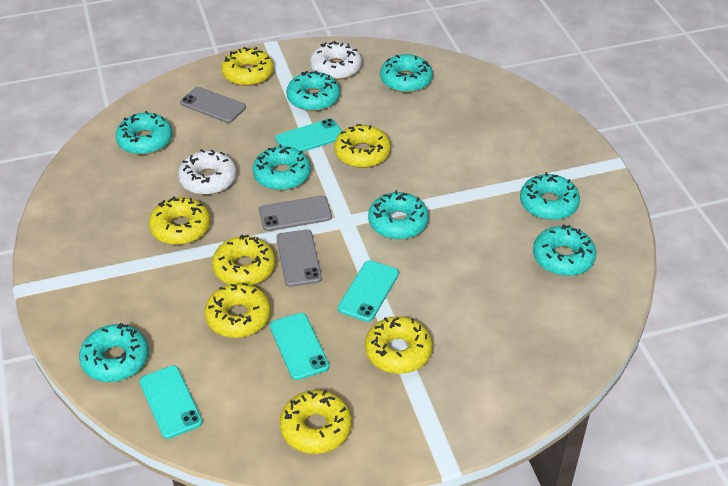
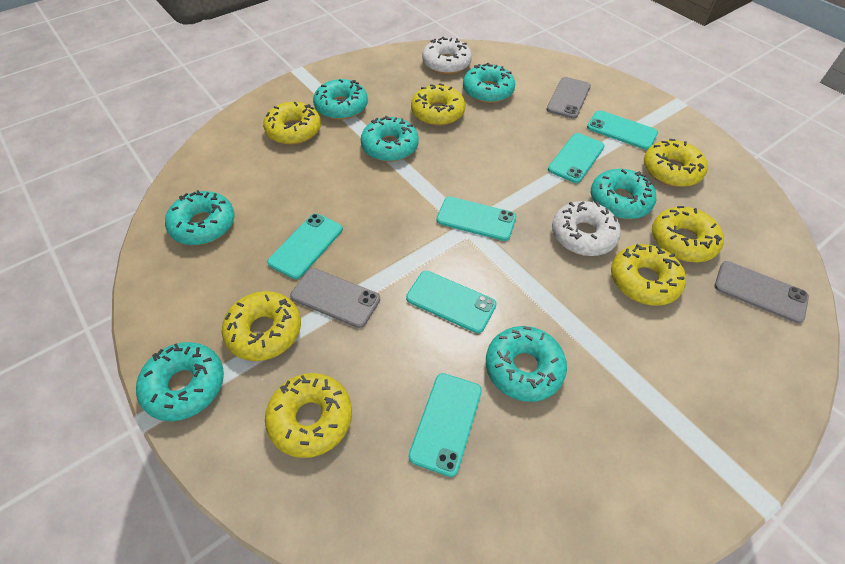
turquoise donut: 8 -> 7
turquoise phone: 4 -> 6

